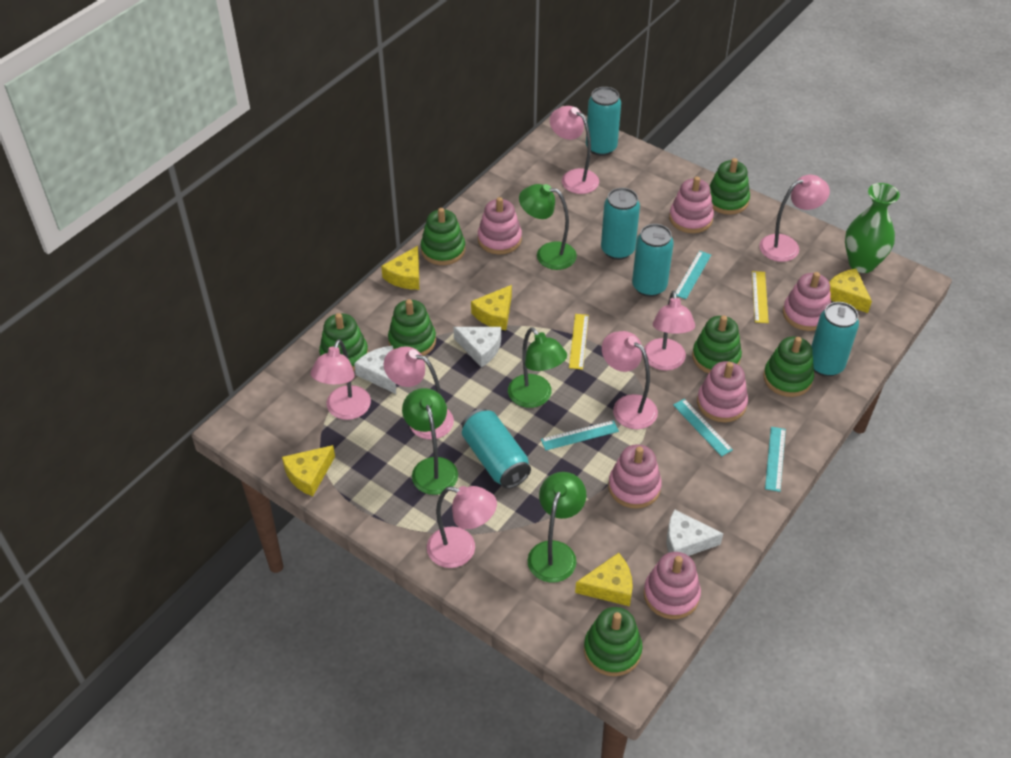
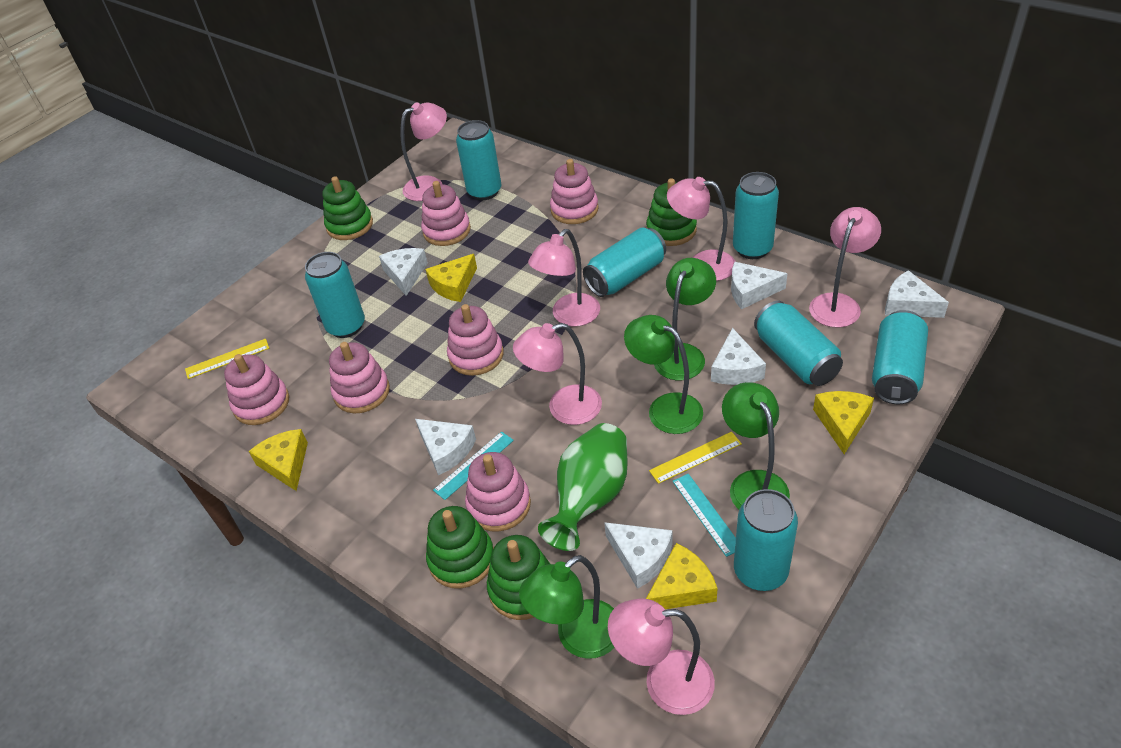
green stacking toy: 7 -> 4
pink lamp: 7 -> 6
turquoise can: 5 -> 7
turquoise ruler: 4 -> 2
white cheese: 3 -> 6
yellow cheese: 5 -> 4

